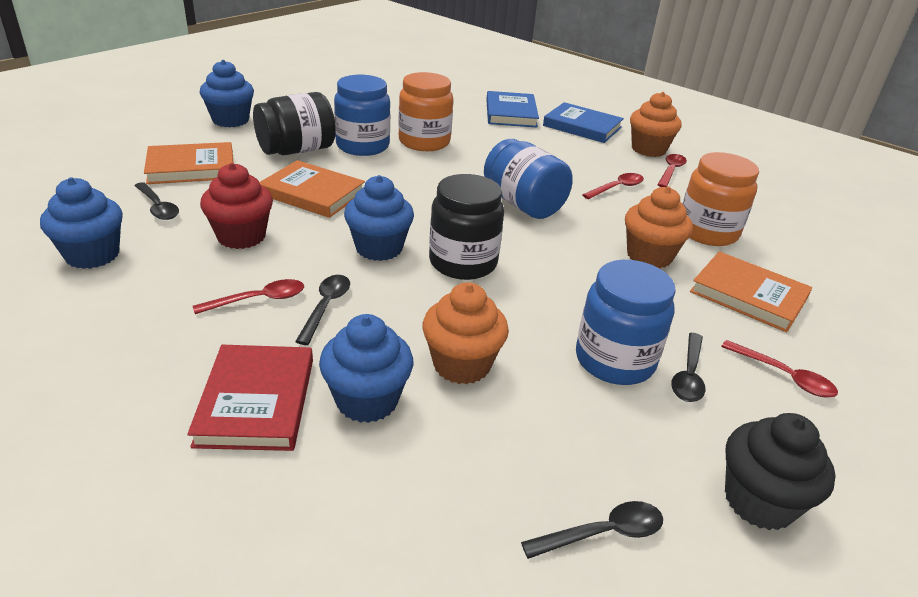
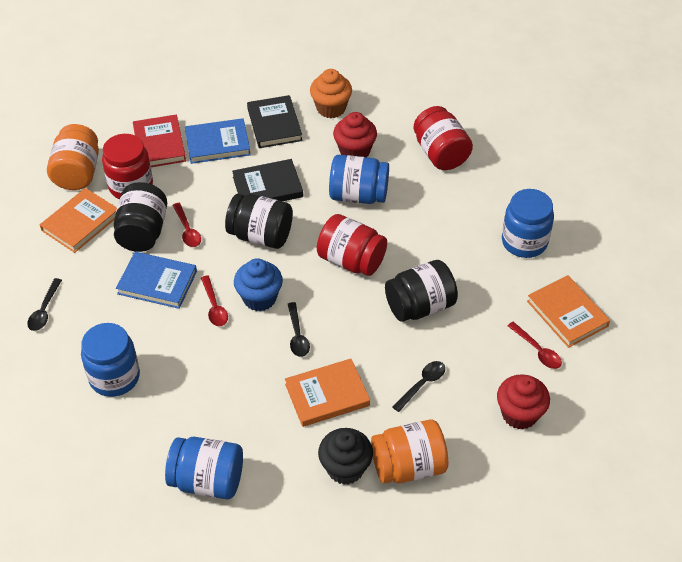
black book: 0 -> 2
black jar: 2 -> 3
black spoon: 4 -> 3
blue cupcake: 4 -> 1
blue jar: 3 -> 4
orange cupcake: 3 -> 1
red cupcake: 1 -> 2
red jar: 0 -> 3
red spoon: 4 -> 3

